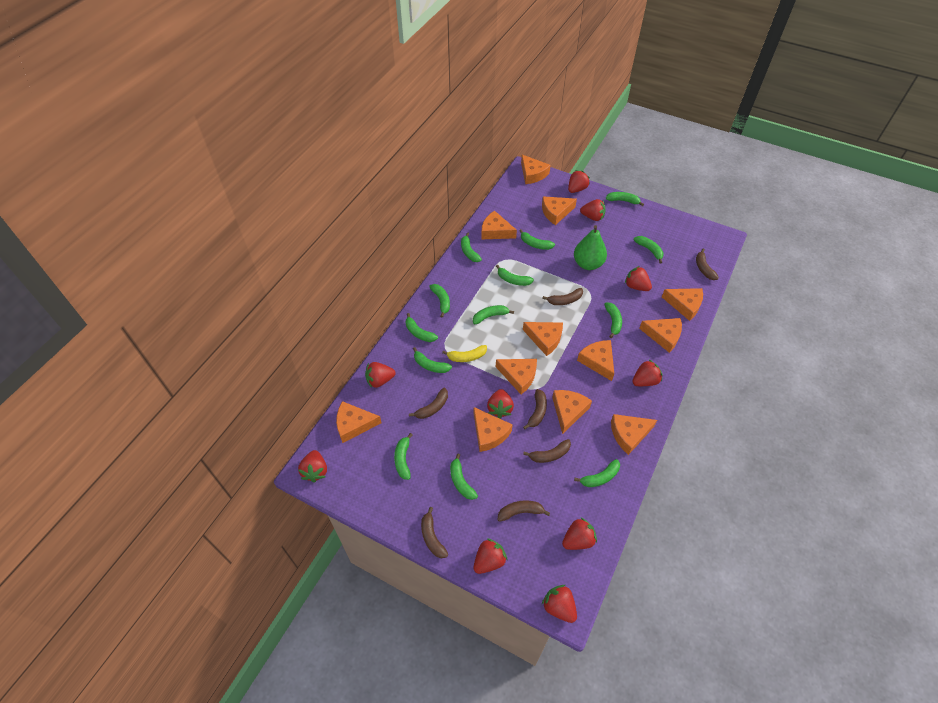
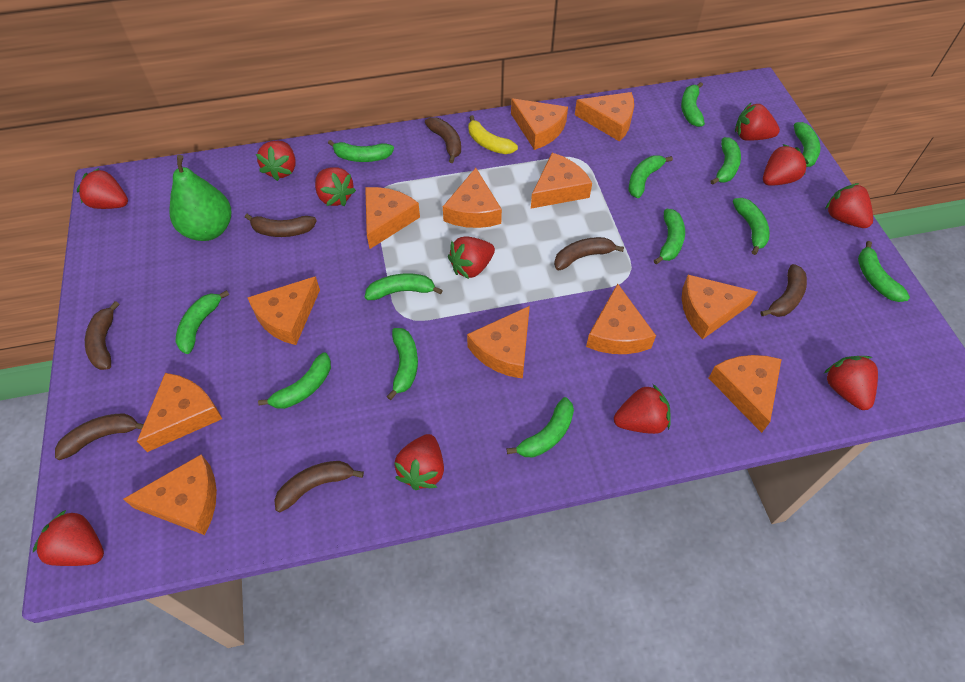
red strawberry: 10 -> 11

